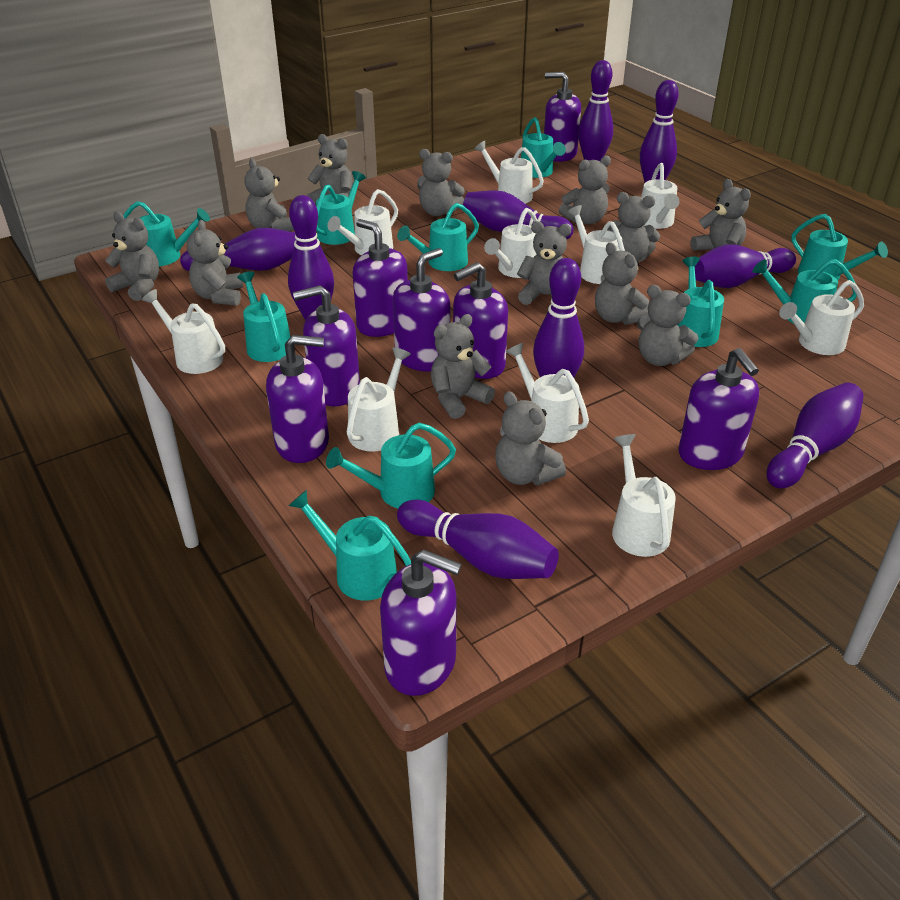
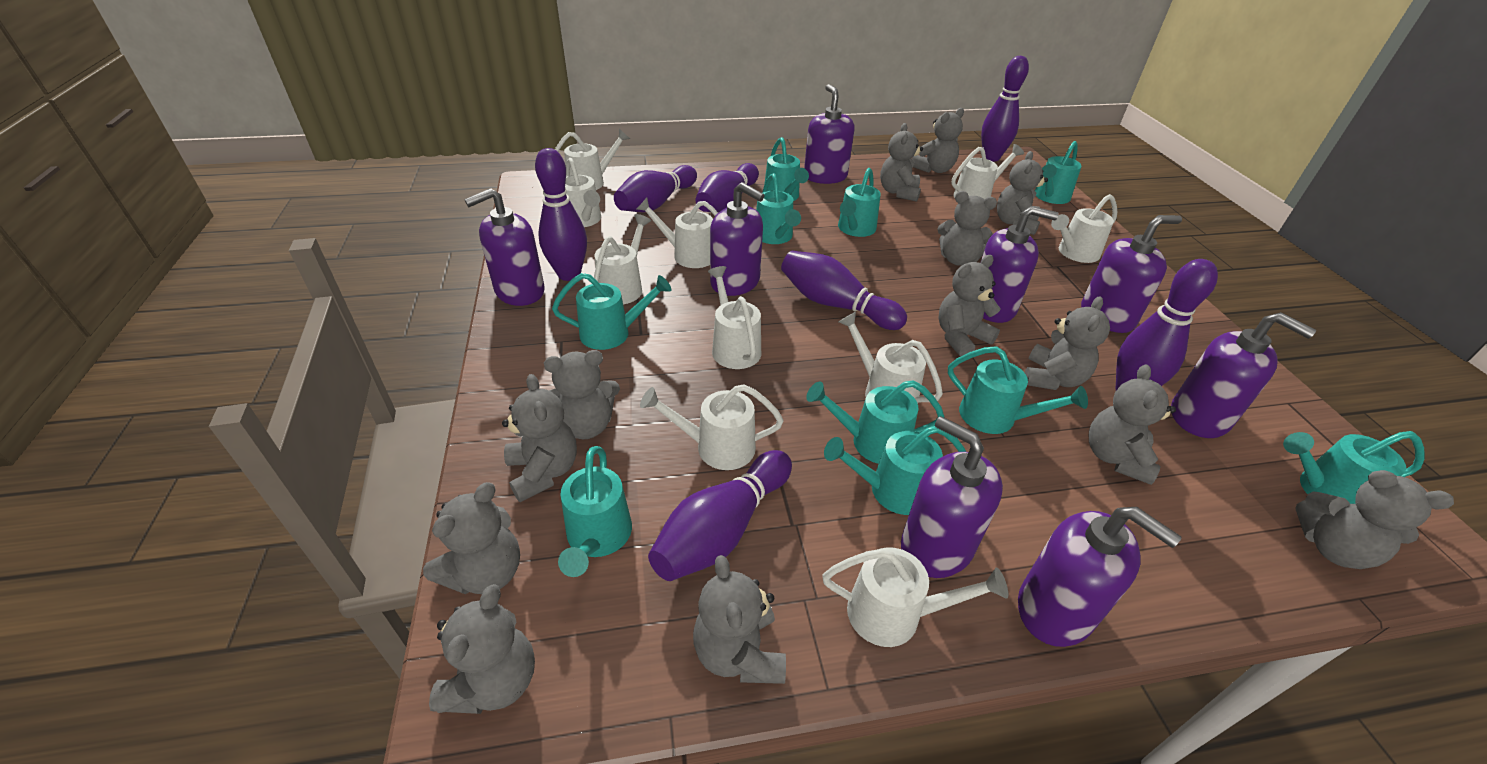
purple bowling pin: 9 -> 7

